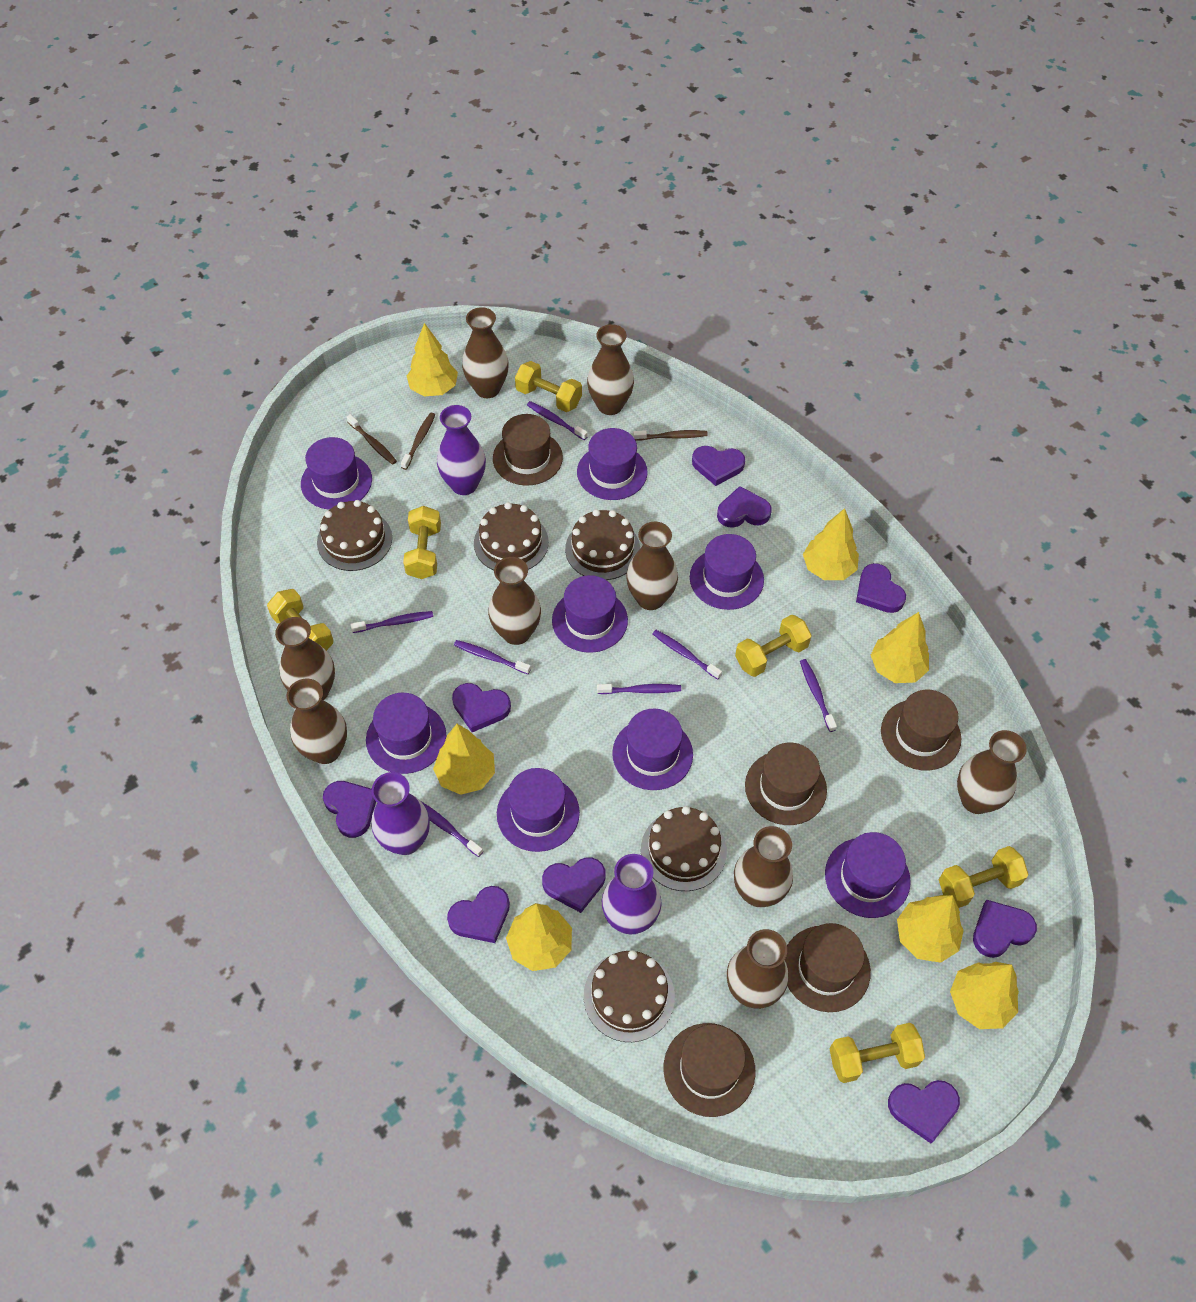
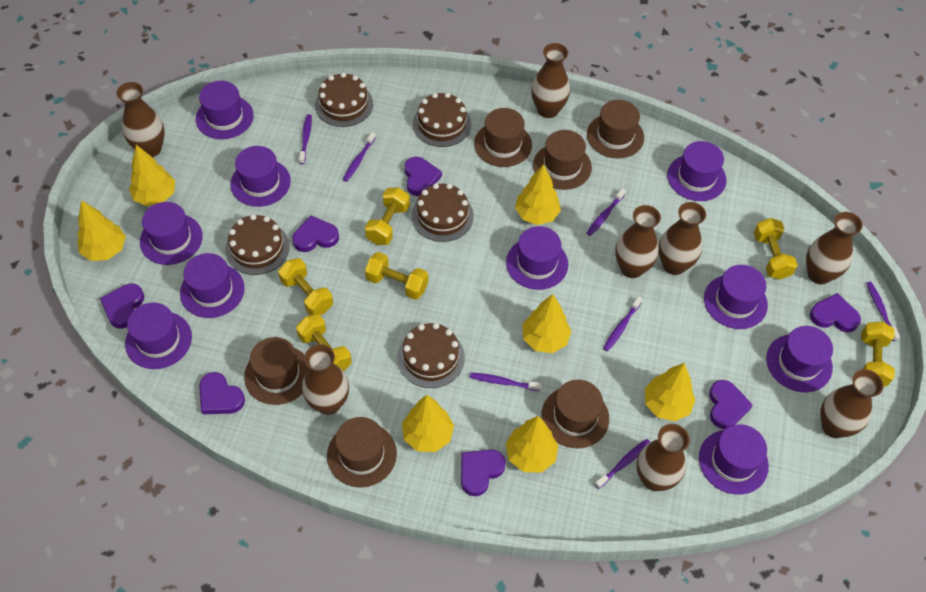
brown hat: 5 -> 6
brown toothbrush: 3 -> 0
brown vase: 9 -> 8
purple hat: 8 -> 10
purple heart: 9 -> 7
purple vase: 3 -> 0

